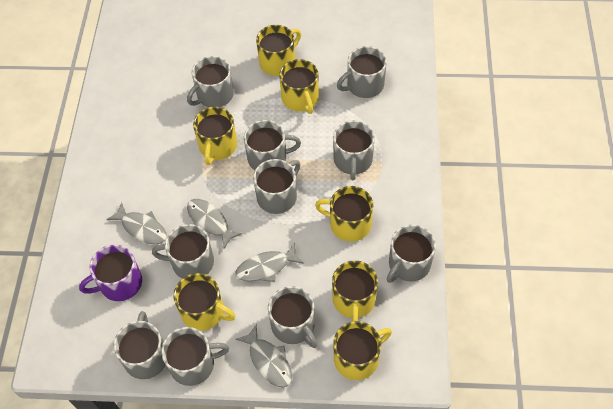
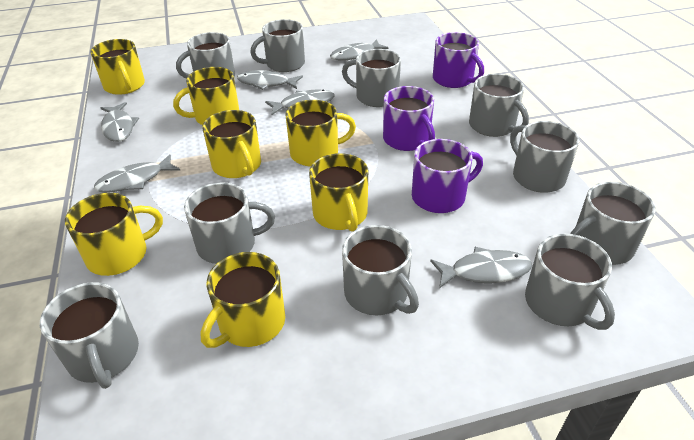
grey fish: 4 -> 6
purple mug: 1 -> 3

